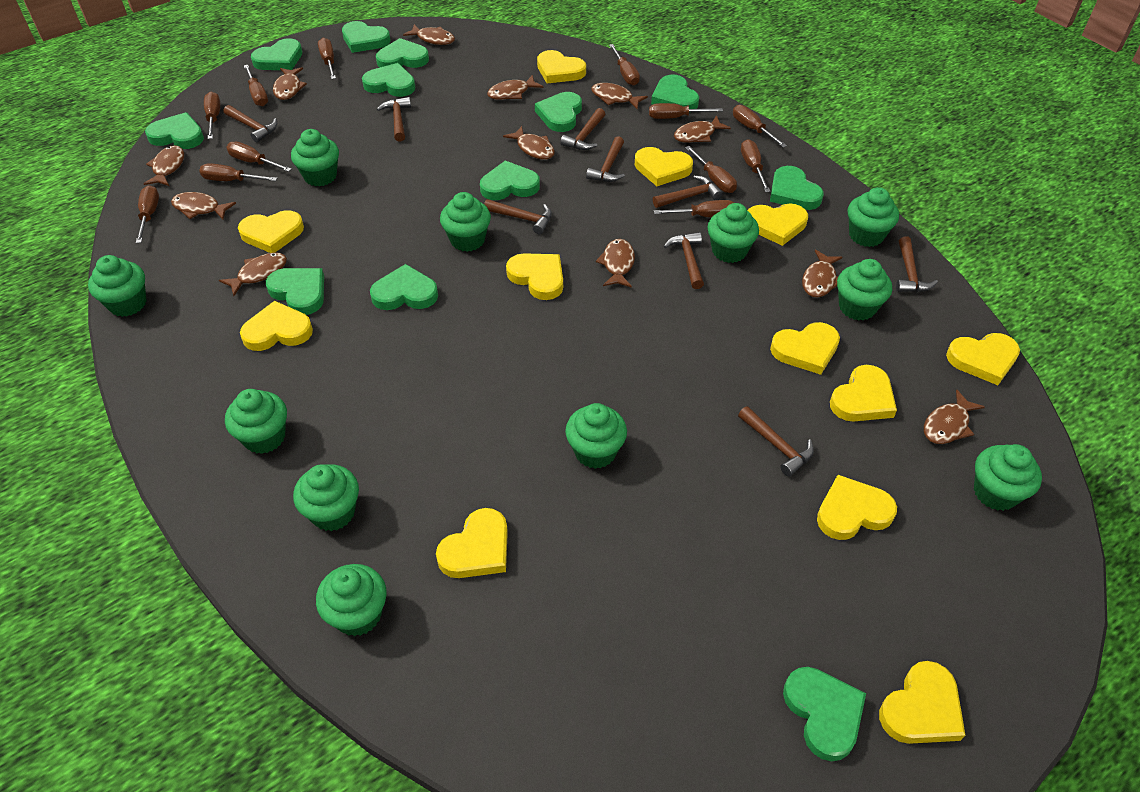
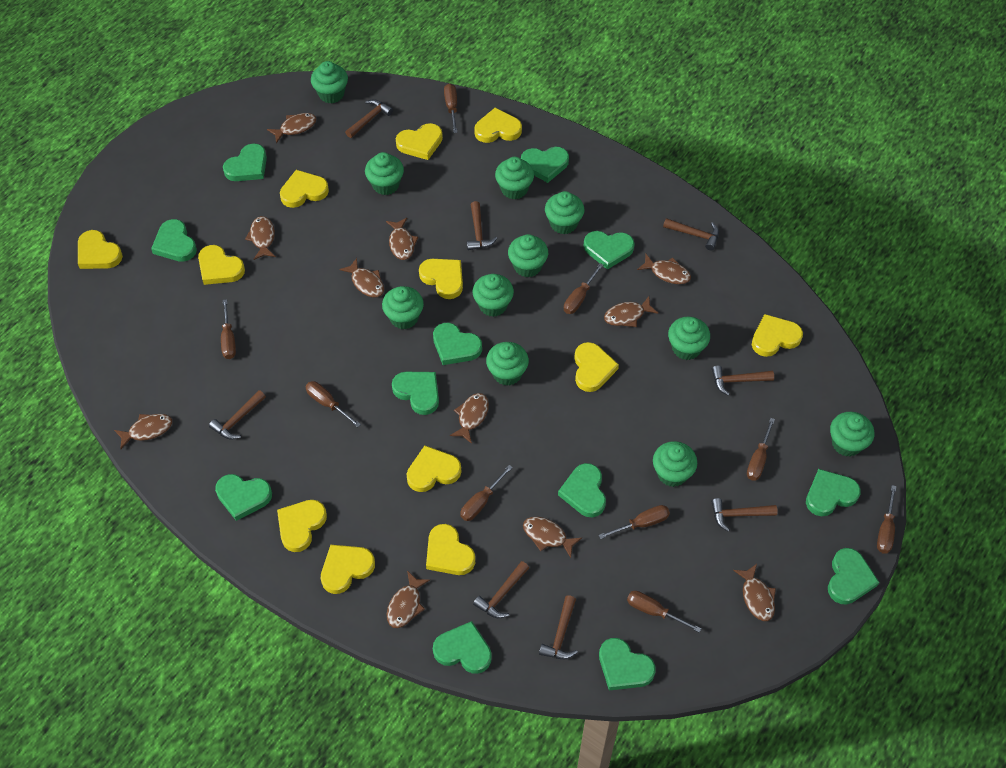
brown fish: 12 -> 11
brown hammer: 9 -> 8
brown screwdriver: 12 -> 9

